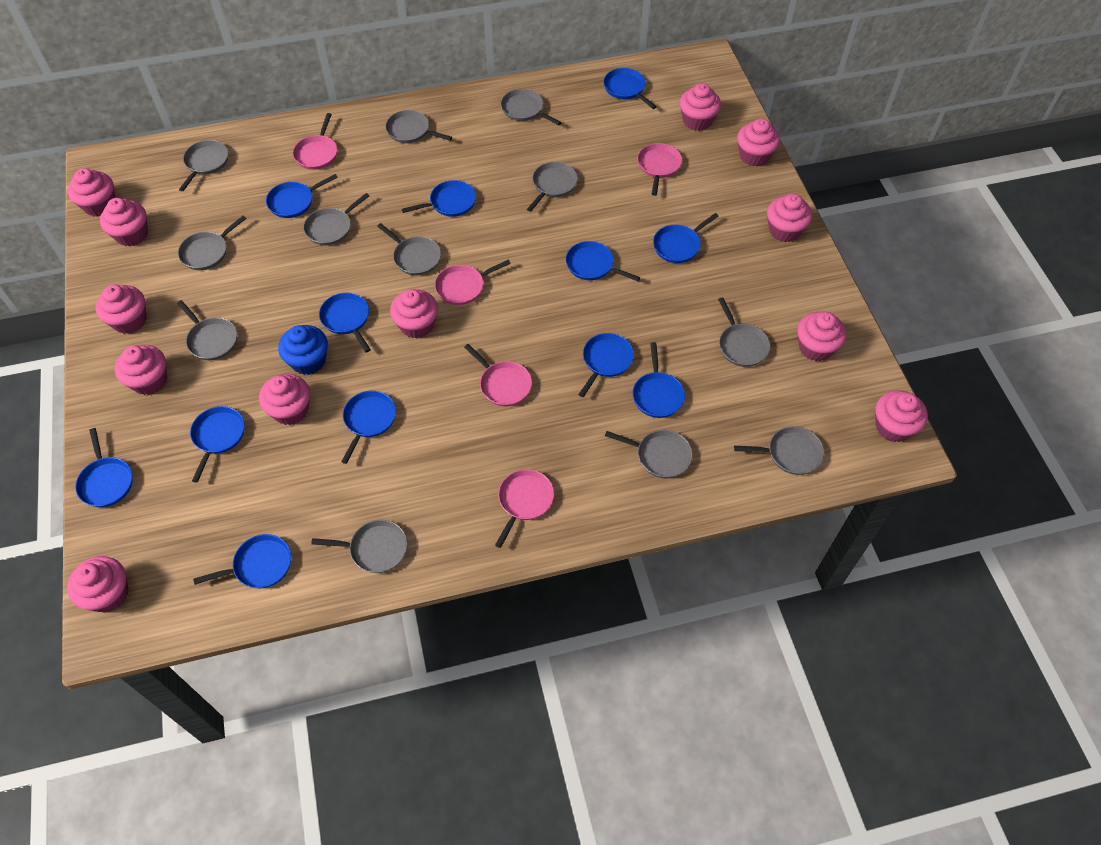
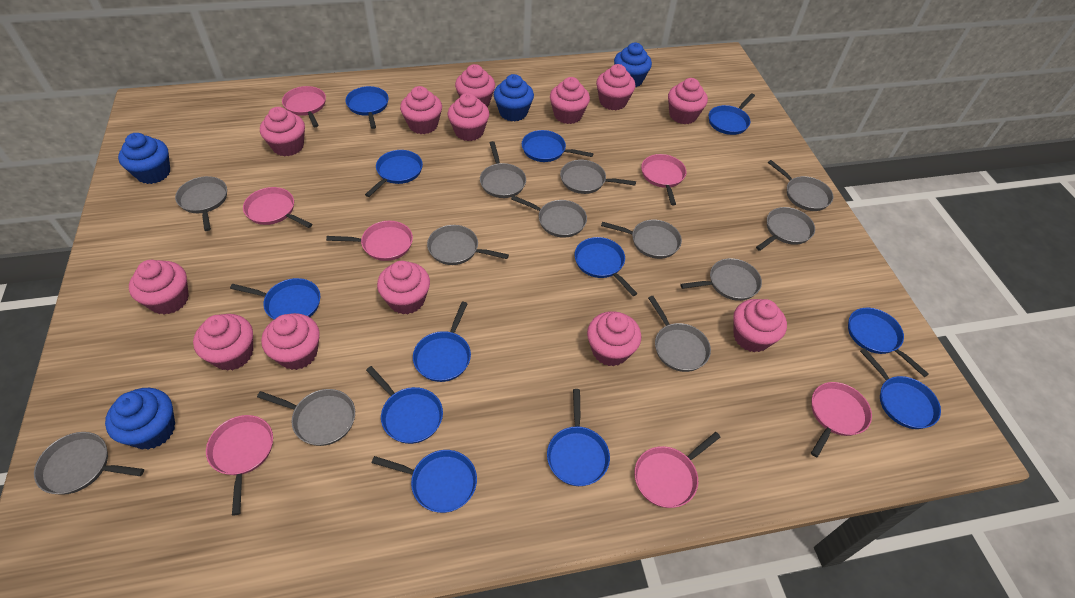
blue cupcake: 1 -> 4
pink cupcake: 12 -> 13
pink pan: 5 -> 7

